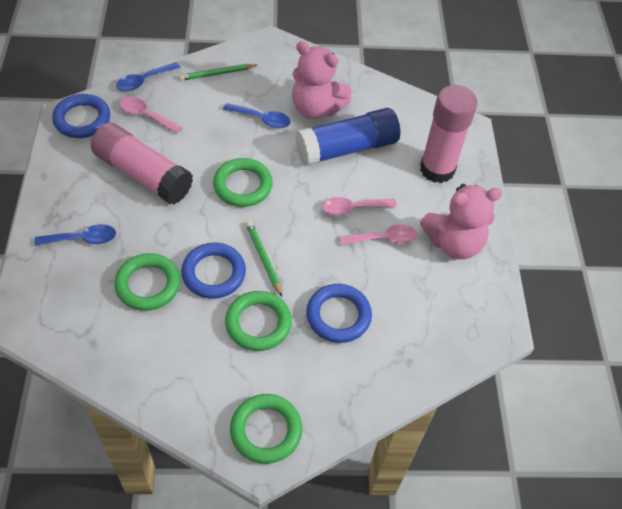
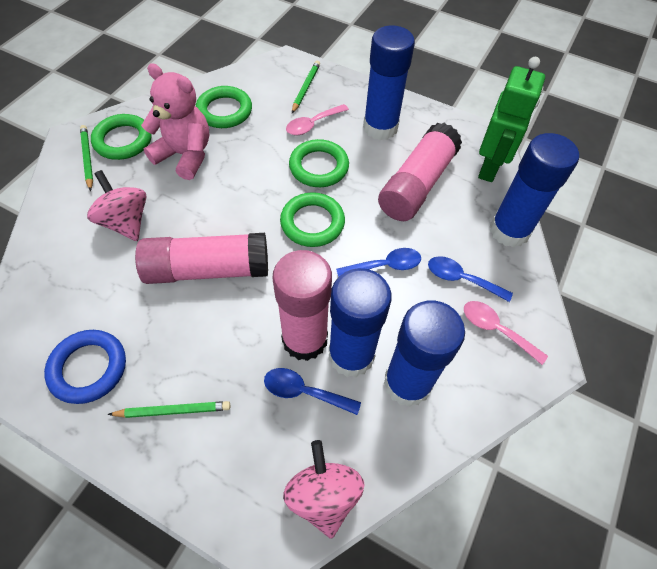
blue glue stick: 1 -> 4
blue ring: 3 -> 1
green pencil: 2 -> 3
green robot: 0 -> 1
pink glue stick: 2 -> 3
pink spinning top: 0 -> 2
pink spoon: 3 -> 2
pink teddy bear: 2 -> 1

